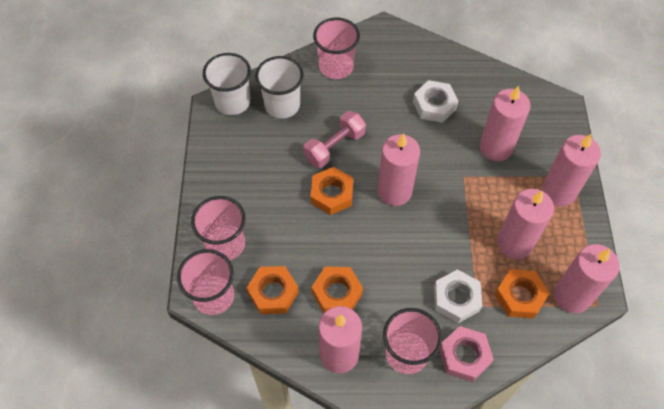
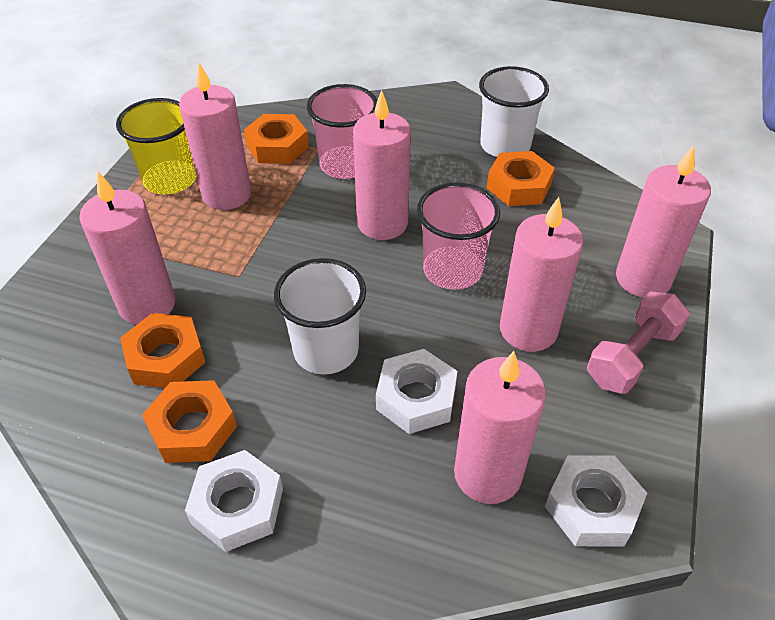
pink cup: 4 -> 2
pink nut: 1 -> 0
white nut: 2 -> 3
yellow cup: 0 -> 1

